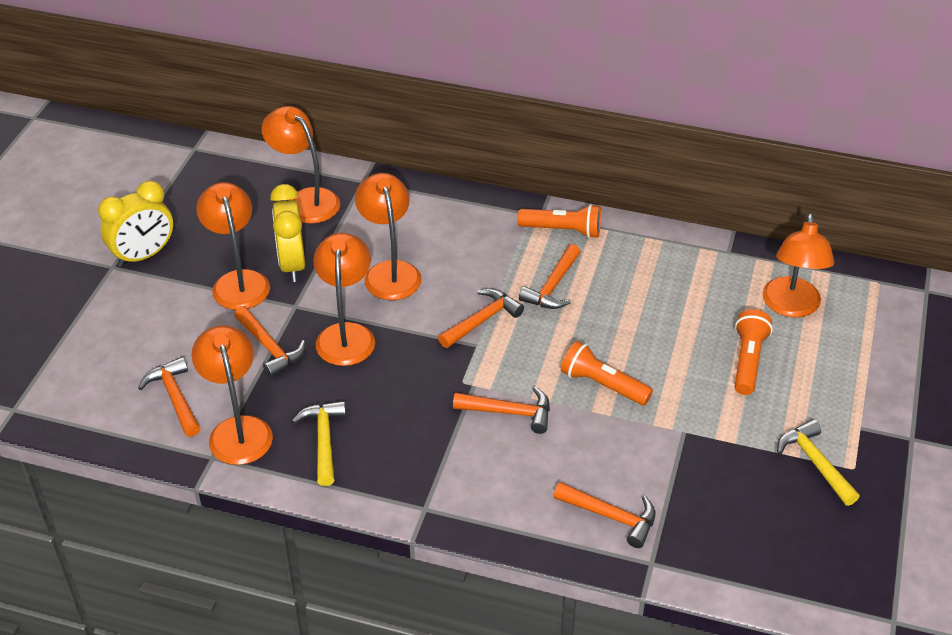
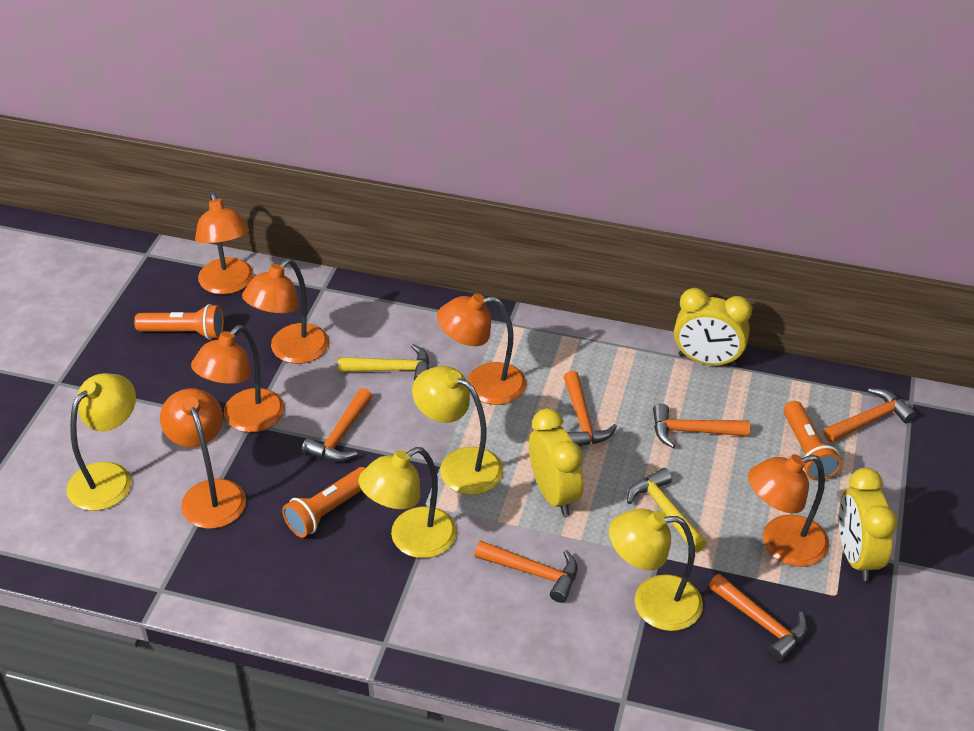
yellow clock: 2 -> 3
yellow lamp: 0 -> 4

